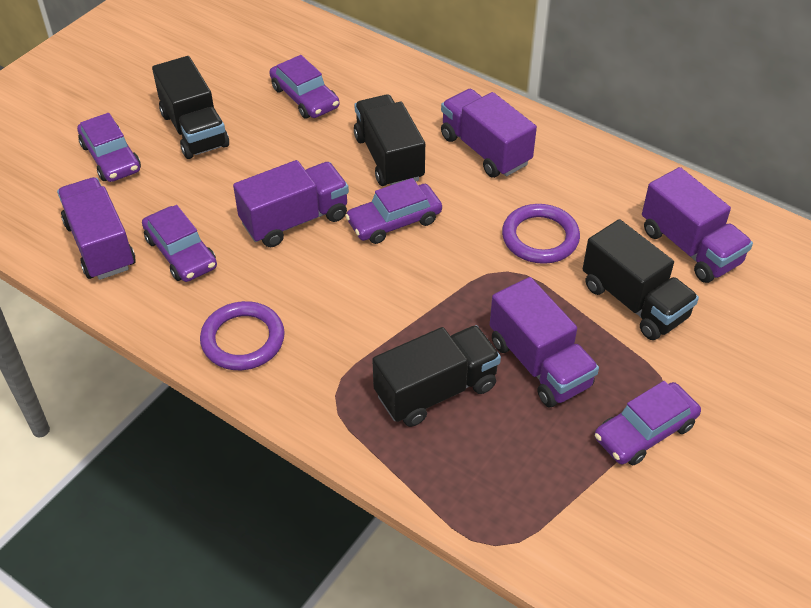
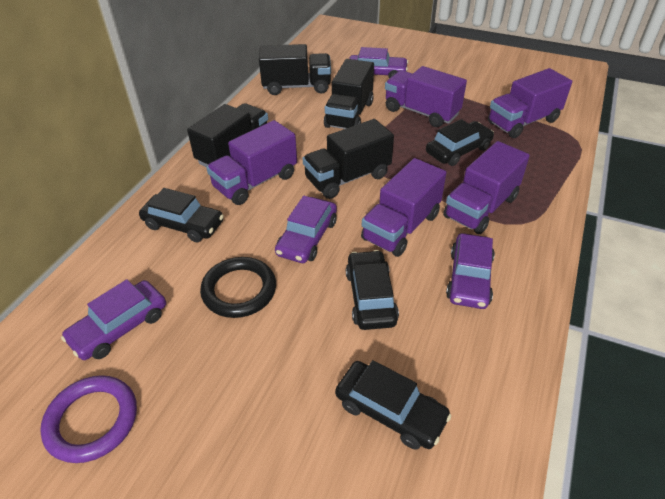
black car: 0 -> 4
black ring: 0 -> 1
purple car: 5 -> 4
purple ring: 2 -> 1

